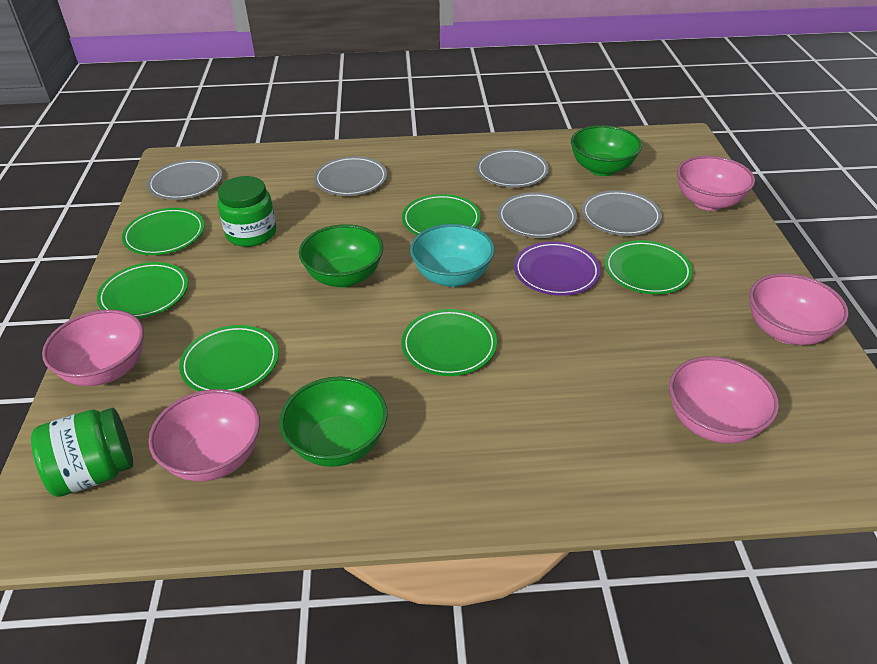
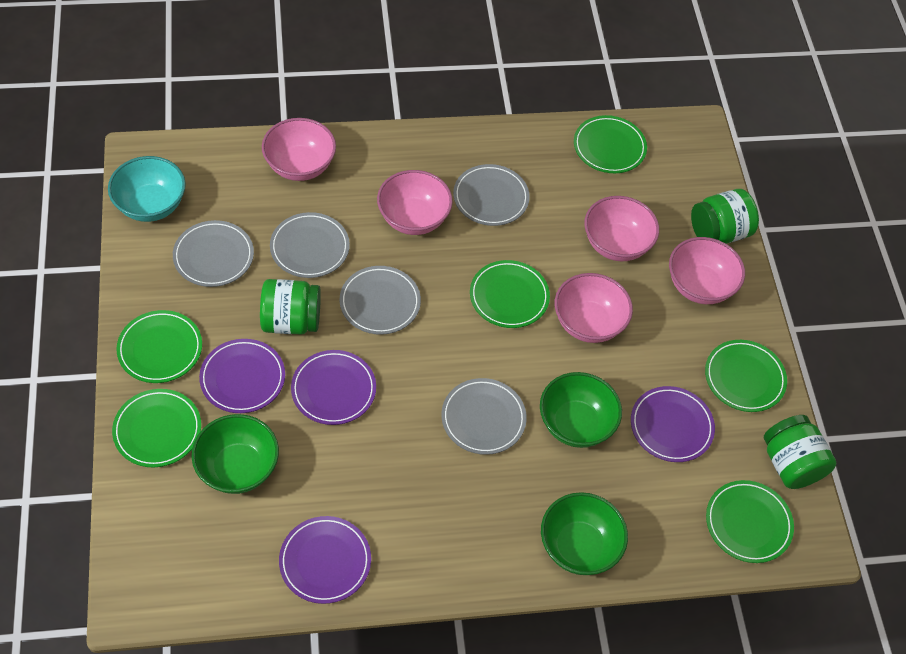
green jar: 2 -> 3
purple plate: 1 -> 4

